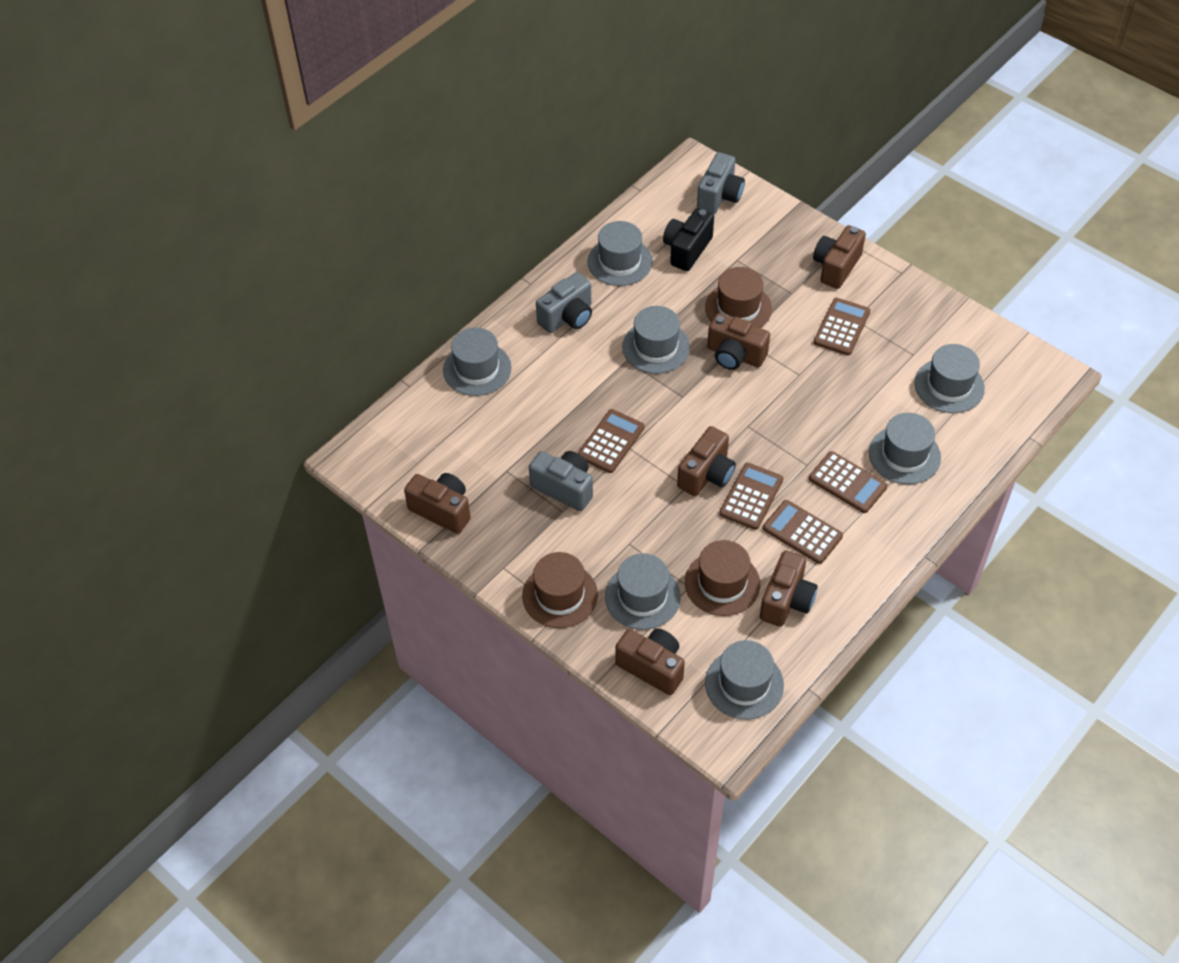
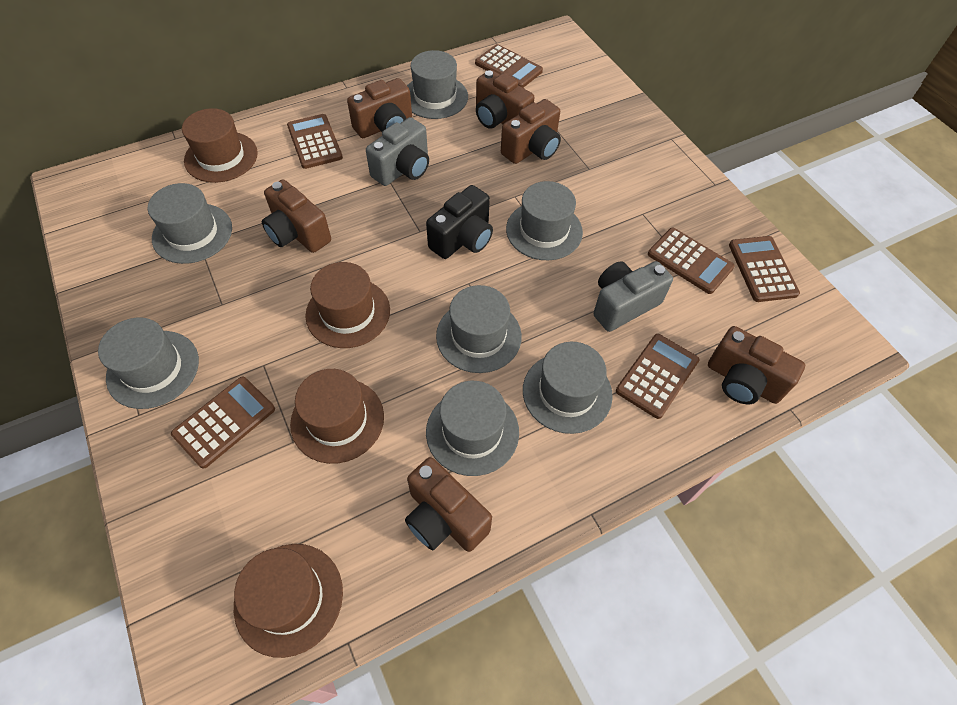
brown calculator: 5 -> 6
brown hat: 3 -> 4
grey camera: 3 -> 2

